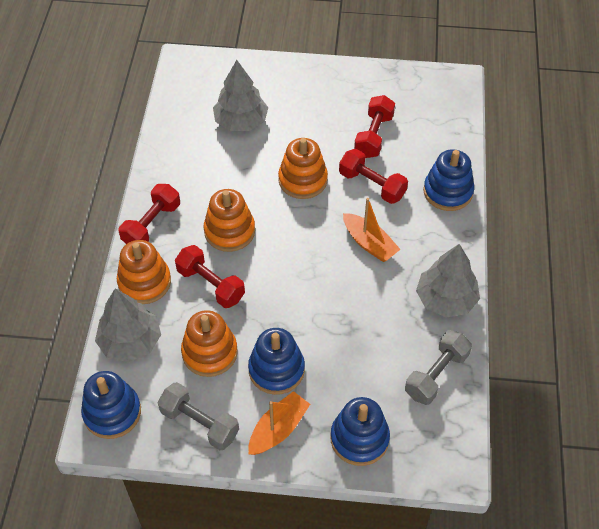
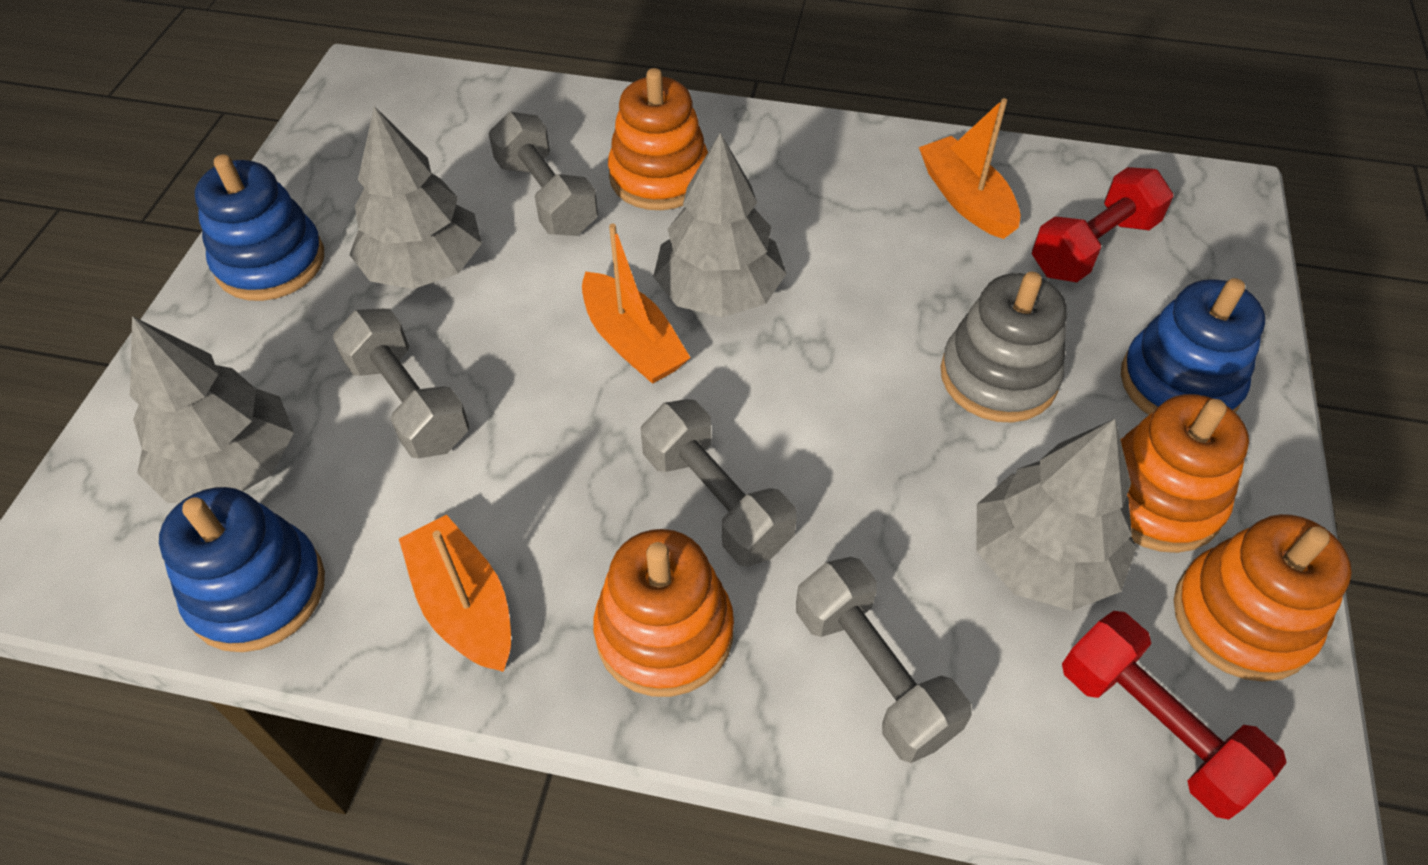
blue stacking toy: 4 -> 3
grey dumbbell: 2 -> 4
grey stacking toy: 0 -> 1
grey tree: 3 -> 4
orange boat: 2 -> 3
red dumbbell: 4 -> 2

